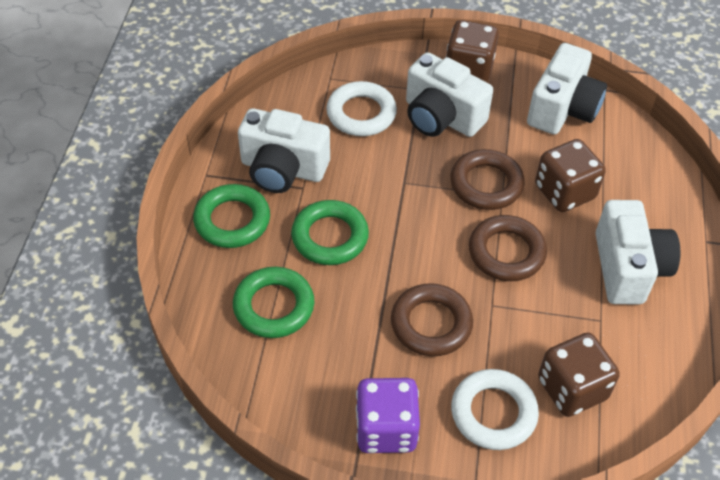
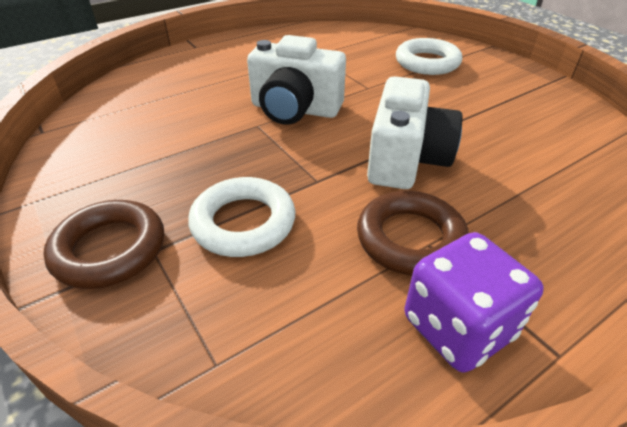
brown dice: 3 -> 0
brown ring: 3 -> 2
green ring: 3 -> 0
white camera: 4 -> 2

